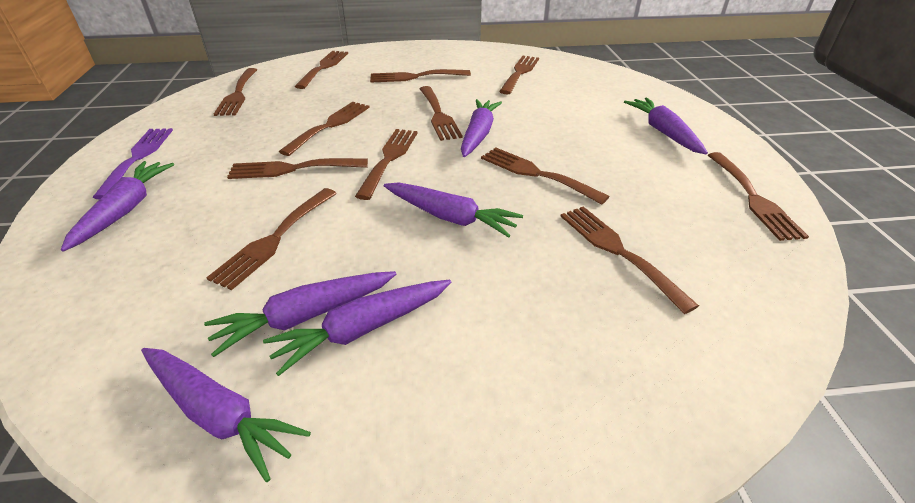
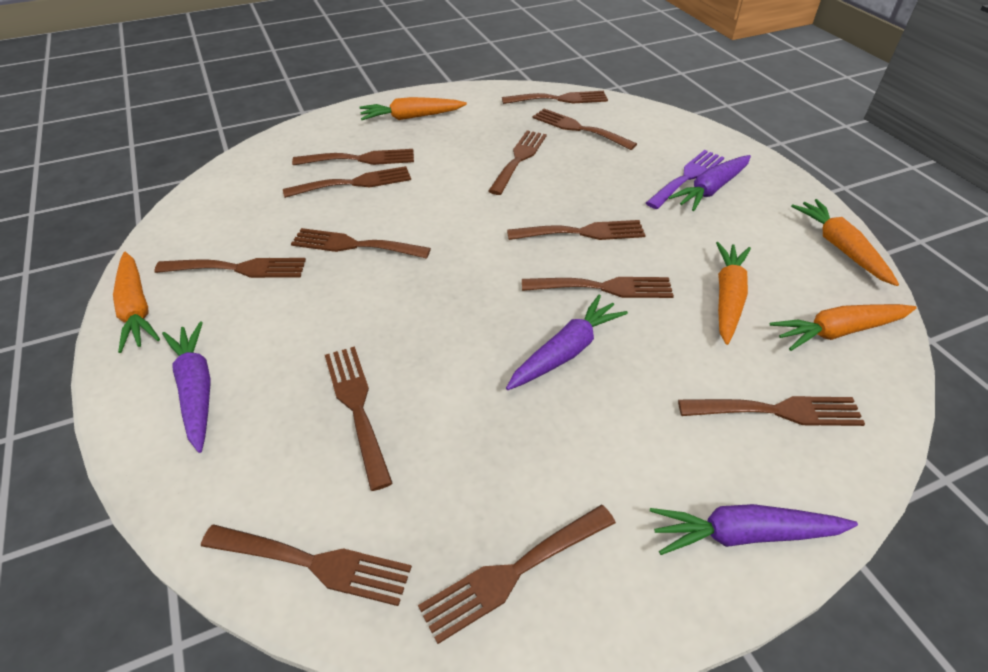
brown fork: 12 -> 13
orange carrot: 0 -> 5
purple carrot: 7 -> 4

